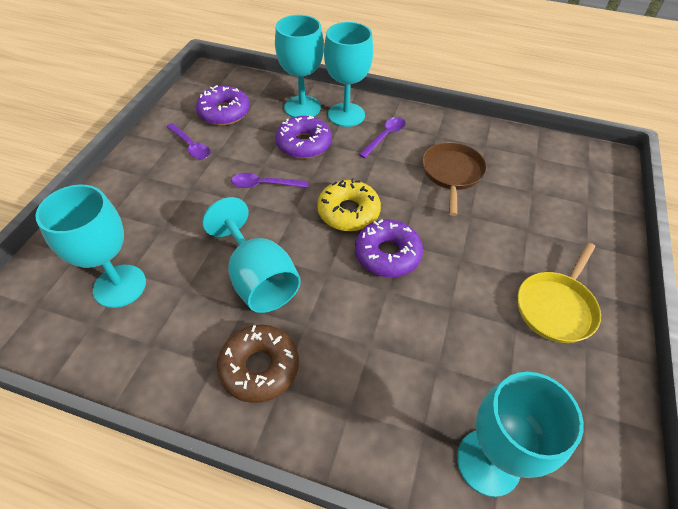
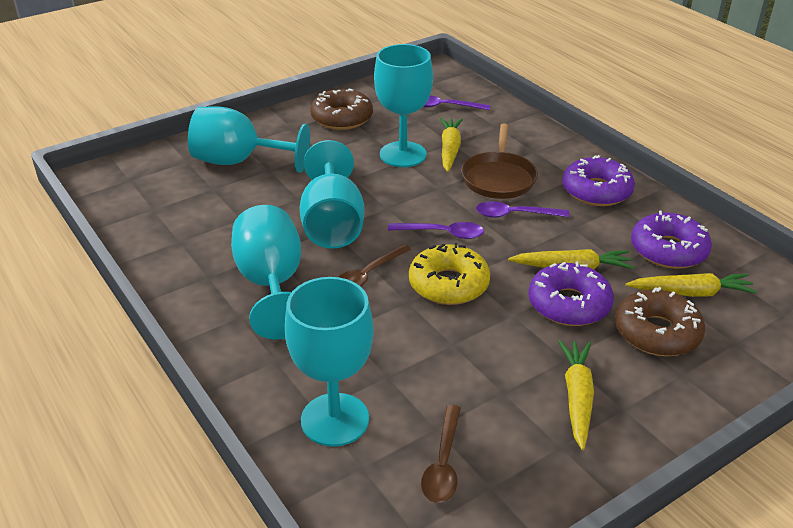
brown donut: 1 -> 2
brown spoon: 0 -> 2
yellow carrot: 0 -> 4
yellow pan: 1 -> 0

